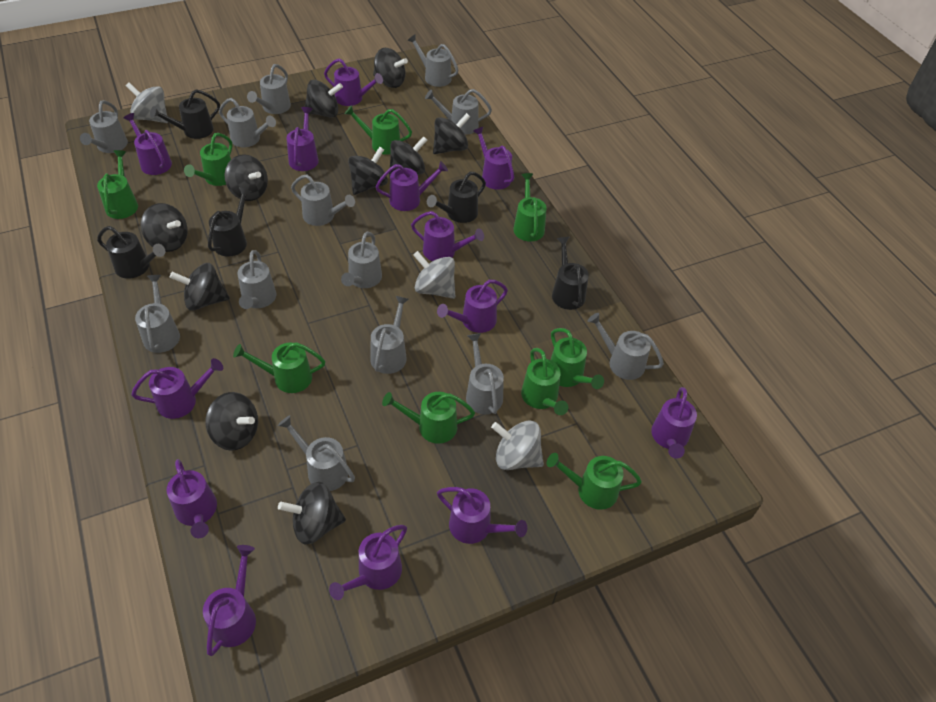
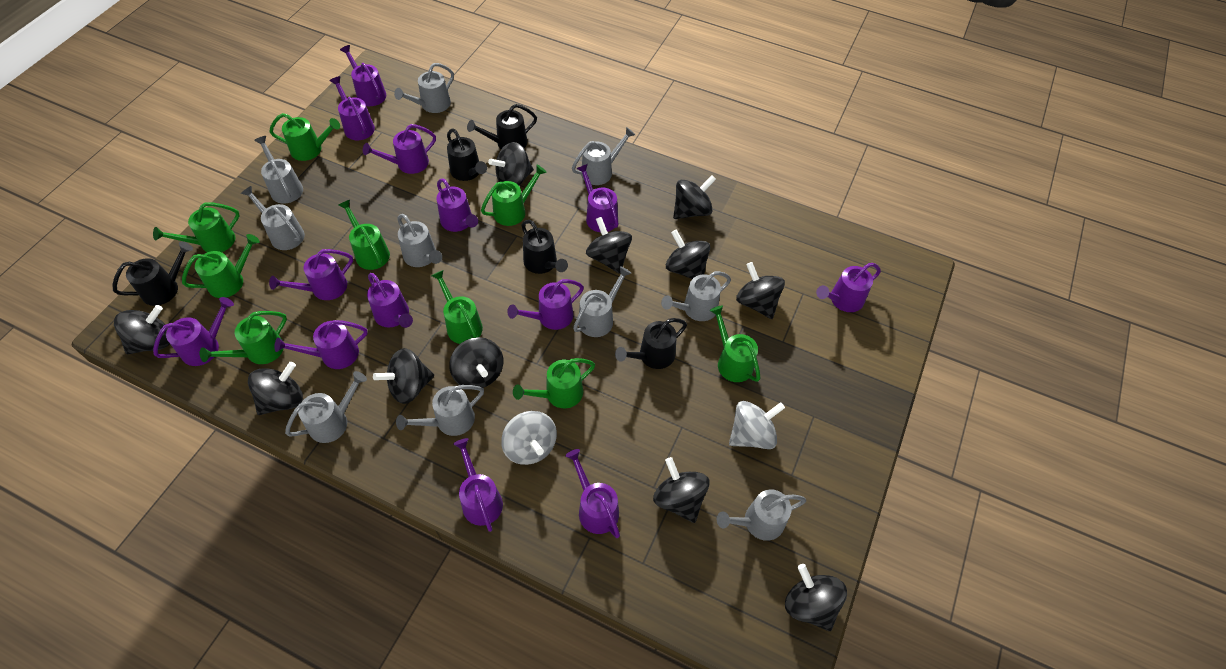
black spinning top: 10 -> 11
grey spinning top: 3 -> 2
grey watering can: 13 -> 10

